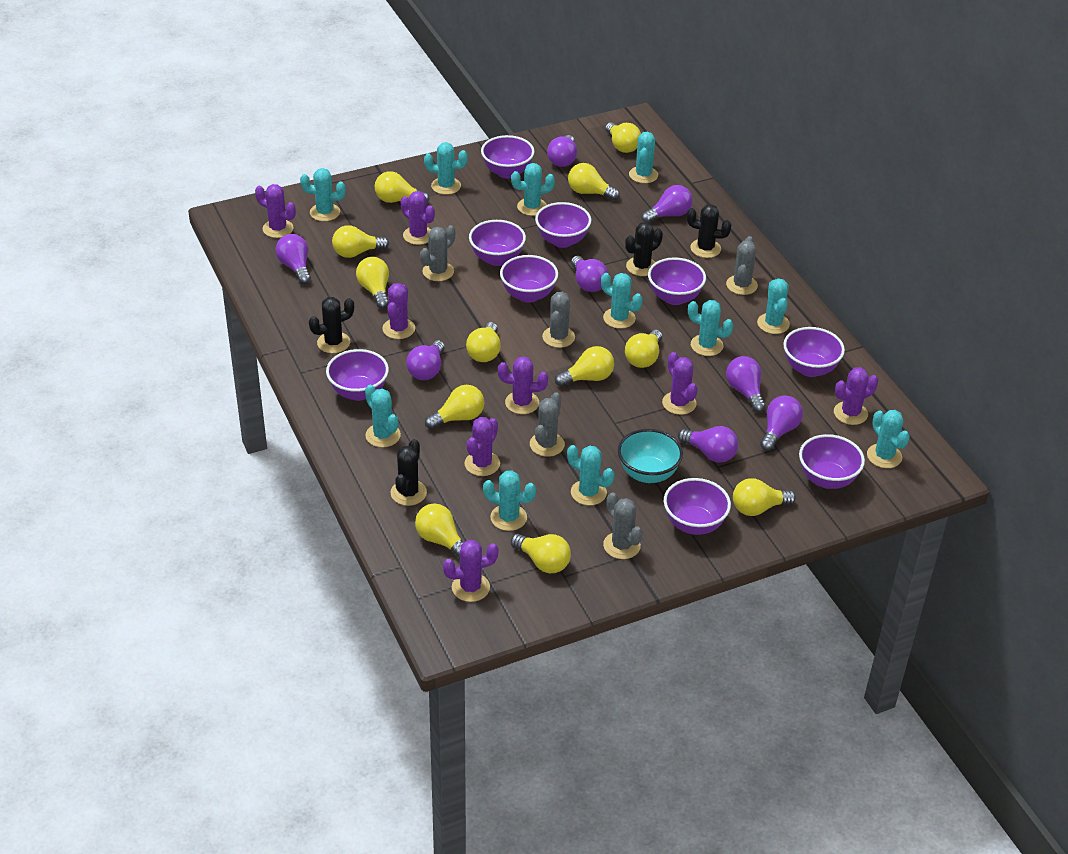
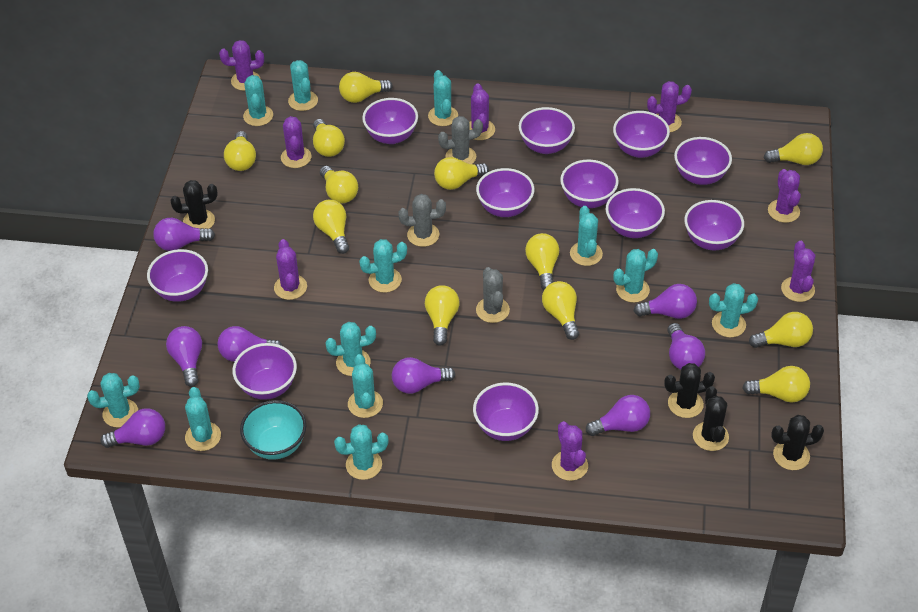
grey cactus: 5 -> 3
purple bowl: 9 -> 11
turquoise cactus: 11 -> 12

